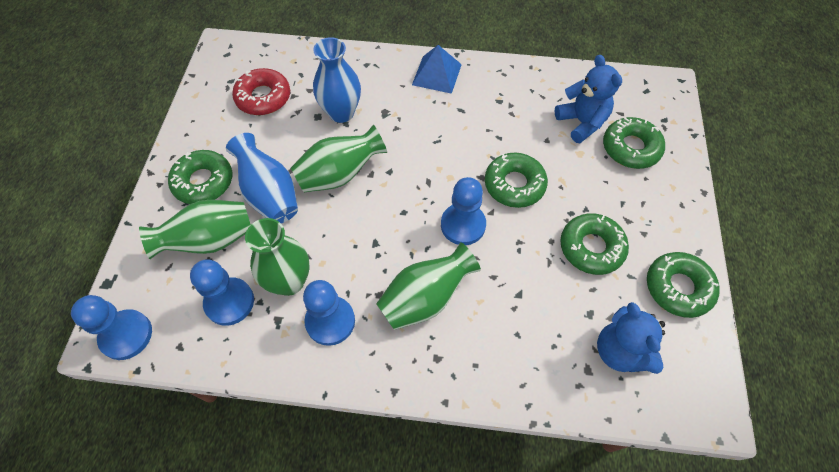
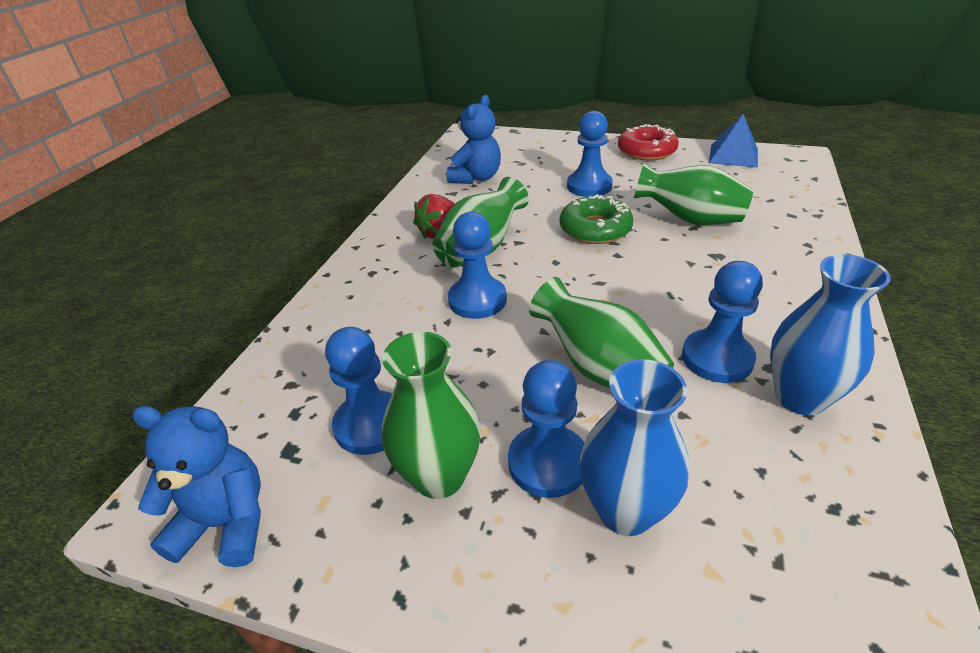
blue pawn: 4 -> 5
green donut: 5 -> 1
red strawberry: 0 -> 1

